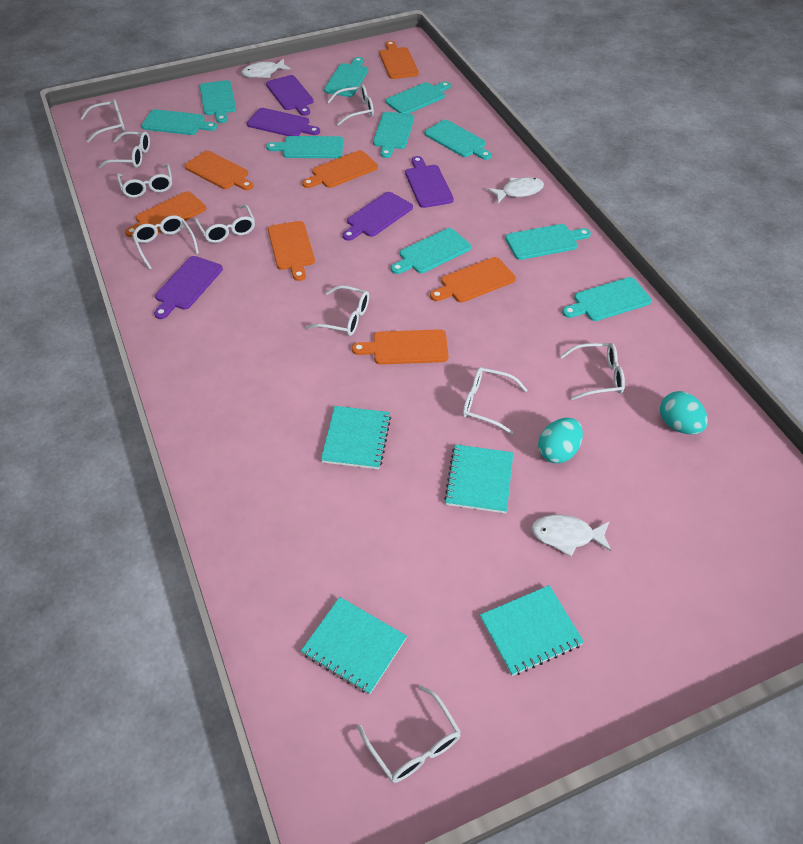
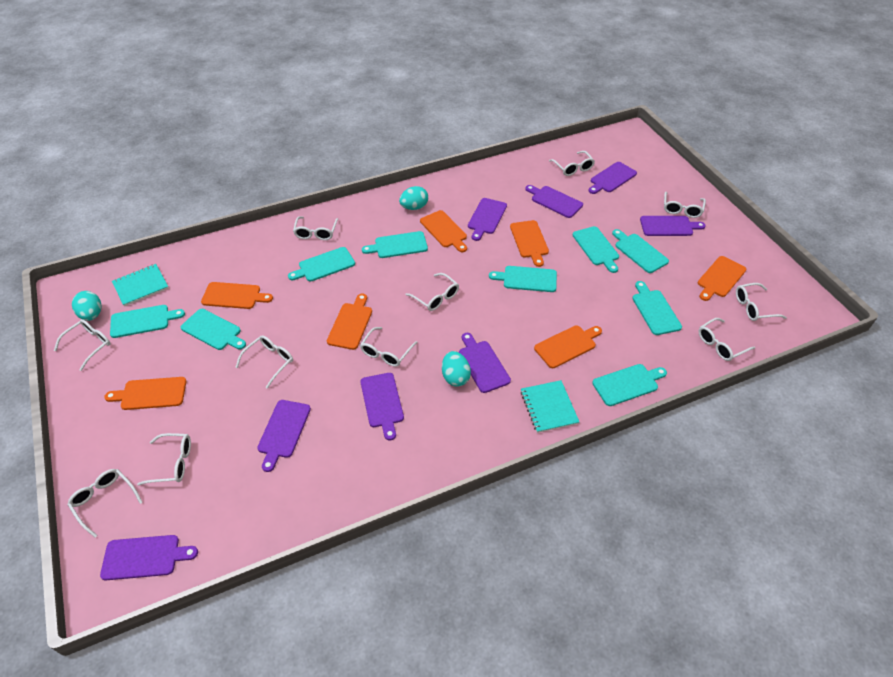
purple cutting board: 5 -> 8
turquoise cutting board: 10 -> 9
turquoise egg: 2 -> 3
turquoise notebook: 4 -> 2
white fish: 3 -> 0
white glasses: 10 -> 11

